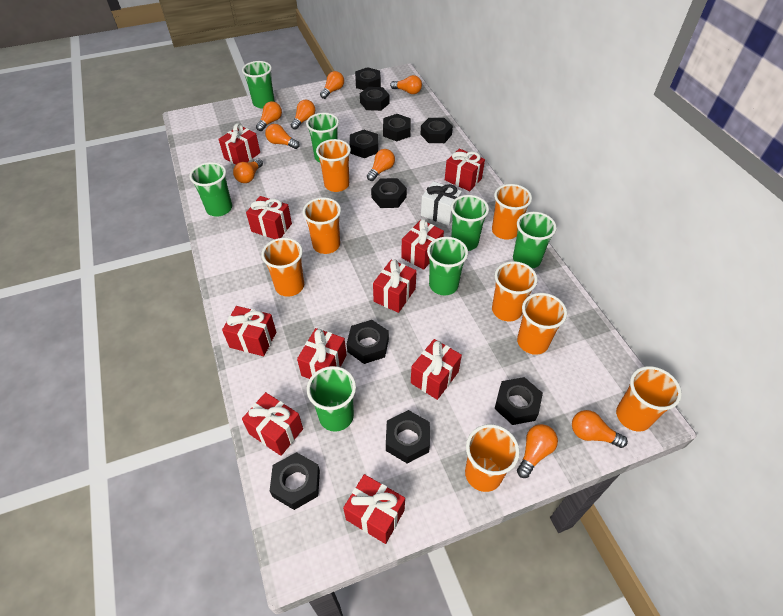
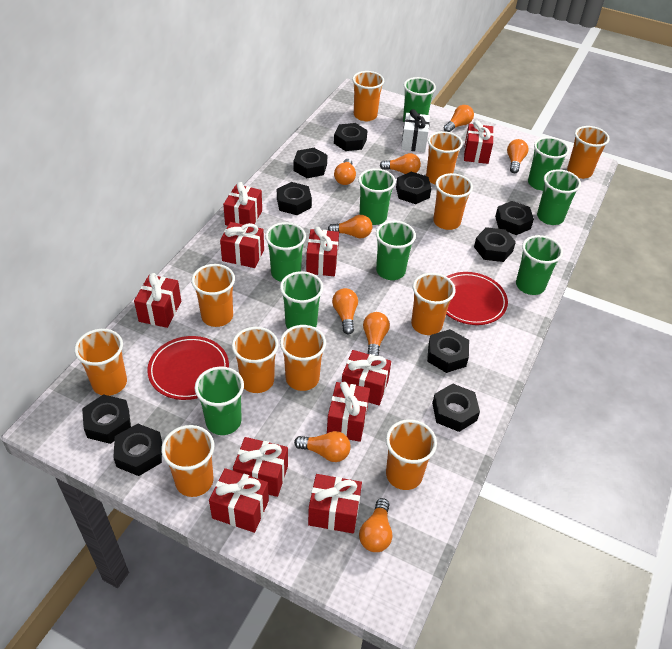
green cup: 7 -> 9
orange cup: 8 -> 11
red plate: 0 -> 2

